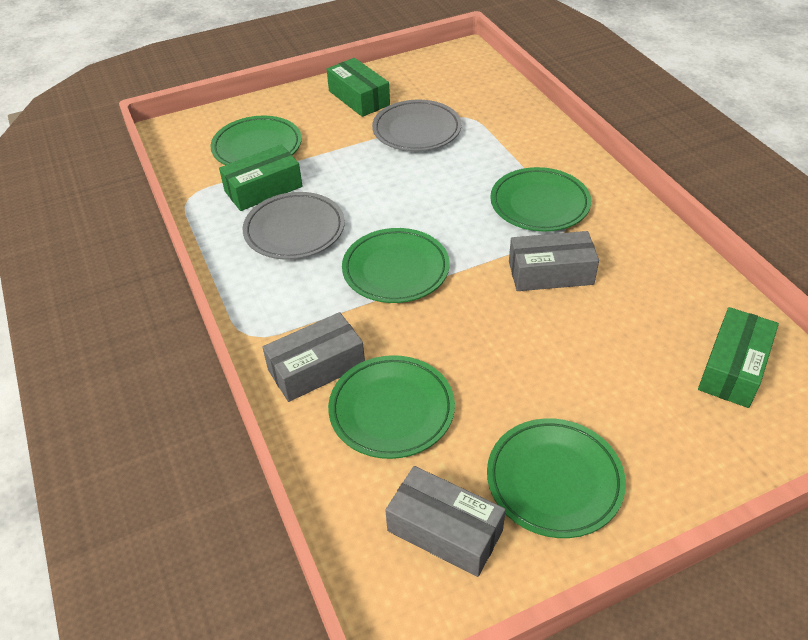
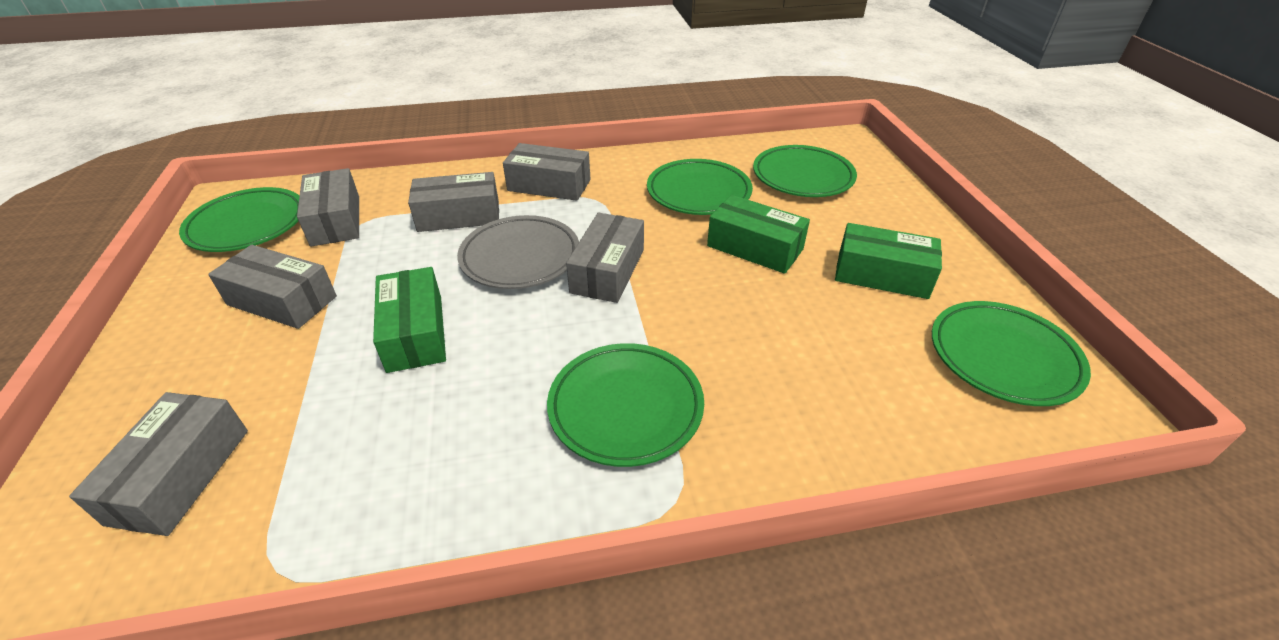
grey box: 3 -> 6
grey plate: 2 -> 1

